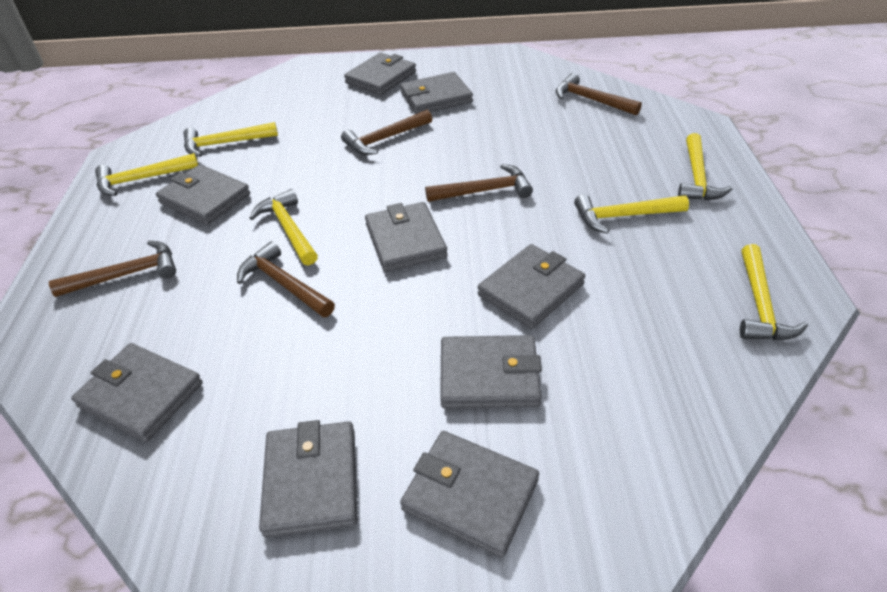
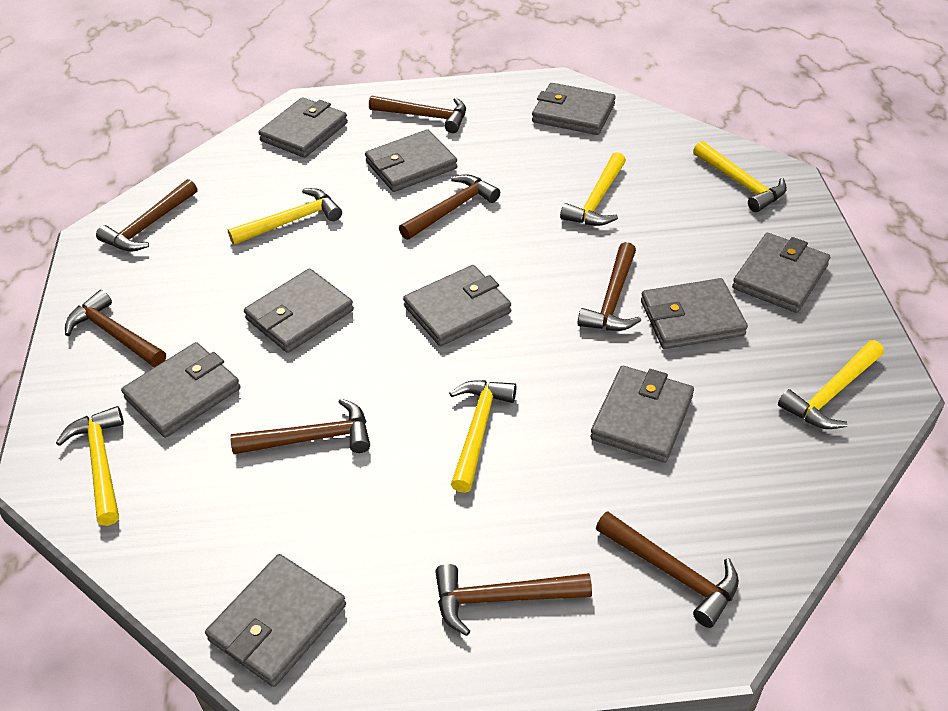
brown hammer: 5 -> 8
grey wallet: 9 -> 10

